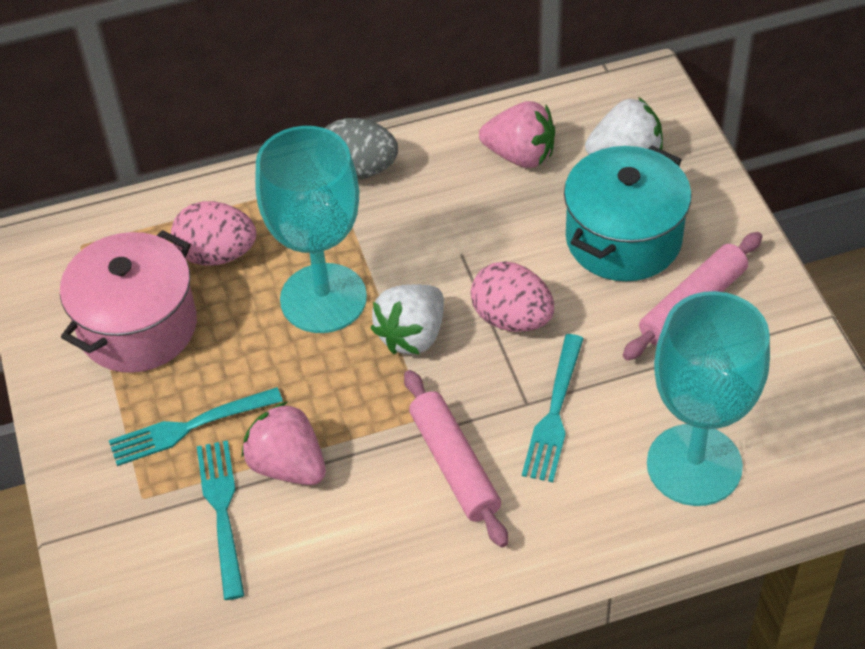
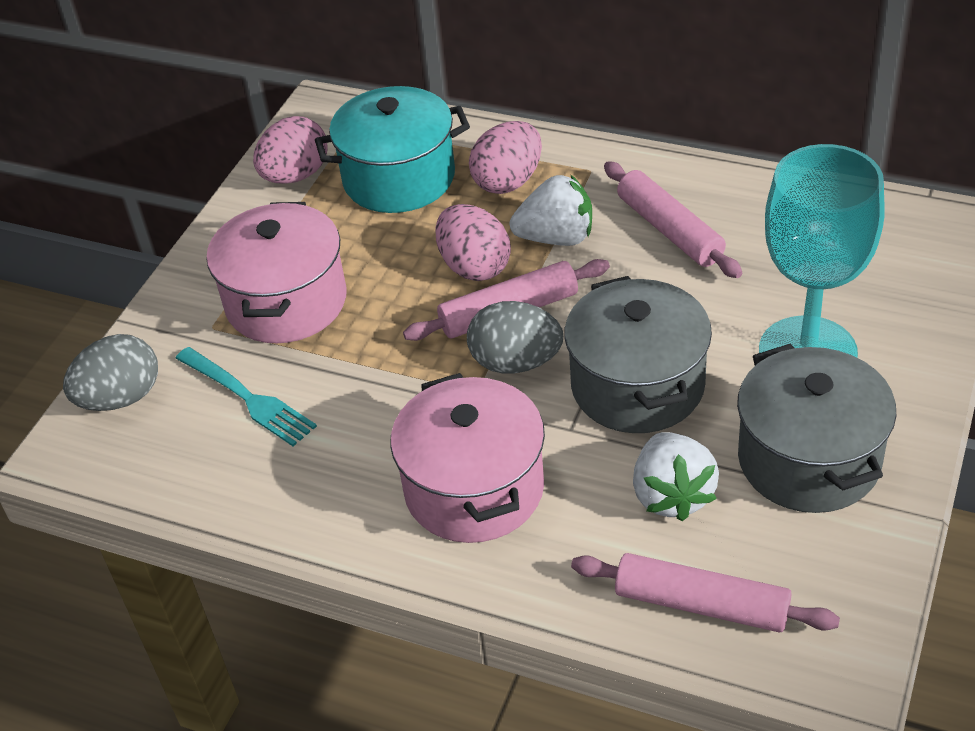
grey egg: 1 -> 2
grey pot: 0 -> 2
pink egg: 2 -> 3
pink pot: 1 -> 2
pink rolling pin: 2 -> 3
pink strawberry: 2 -> 0
turquoise fork: 3 -> 1
turquoise goblet: 2 -> 1

